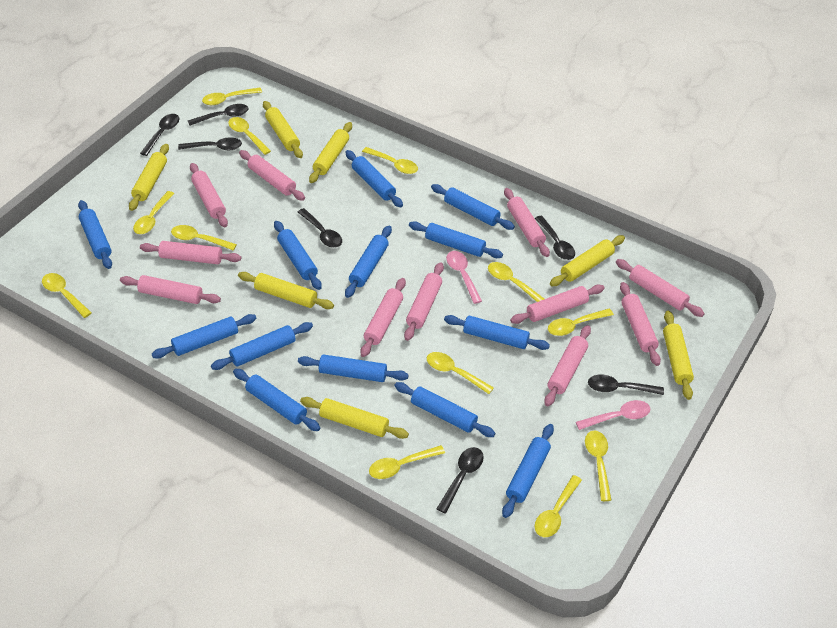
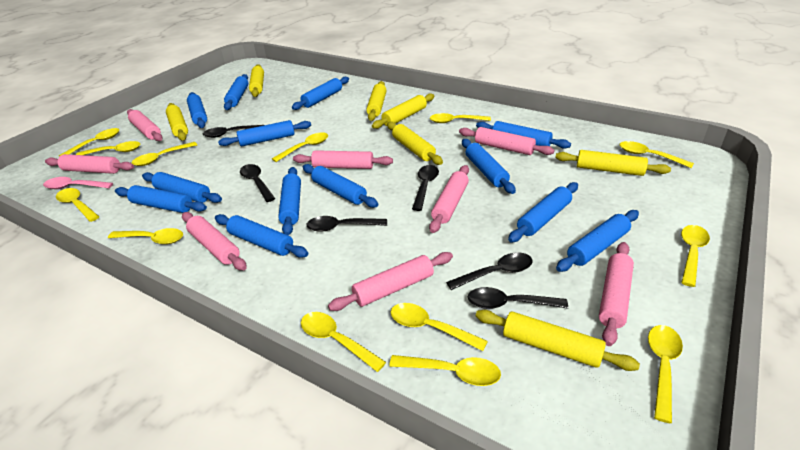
black spoon: 7 -> 6
pink rolling pin: 11 -> 8
pink spoon: 2 -> 1
yellow spoon: 12 -> 13

